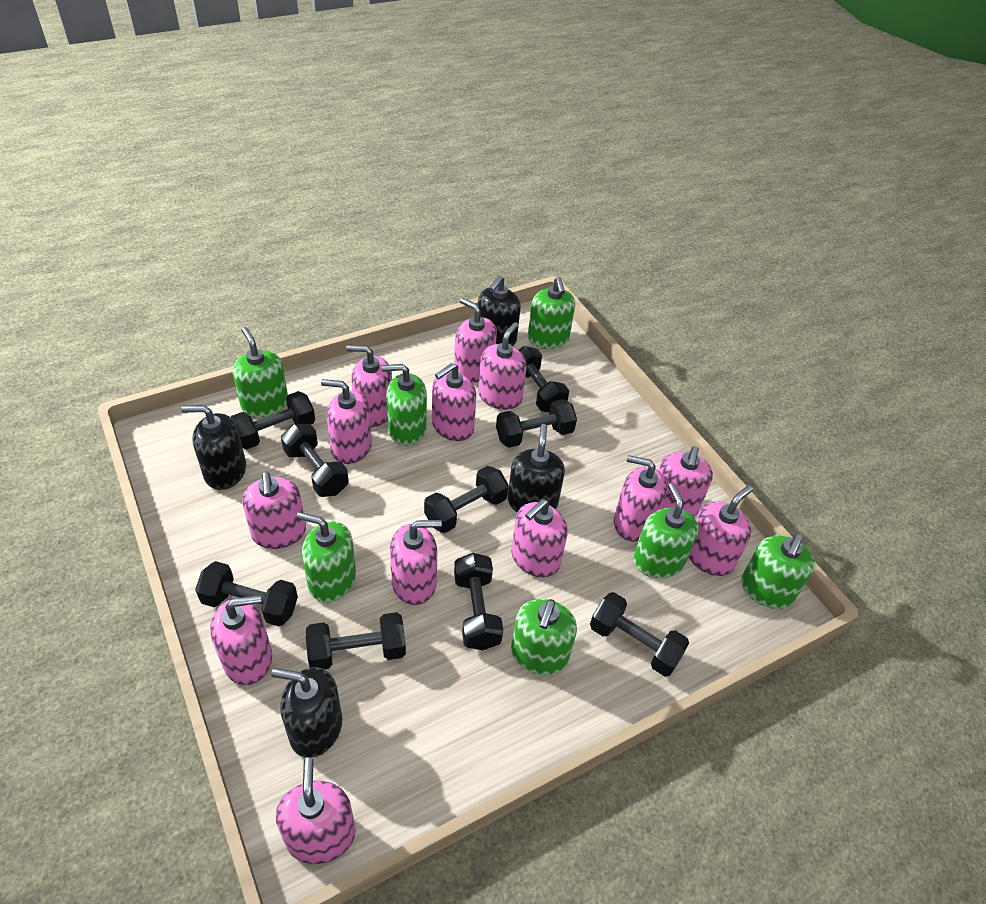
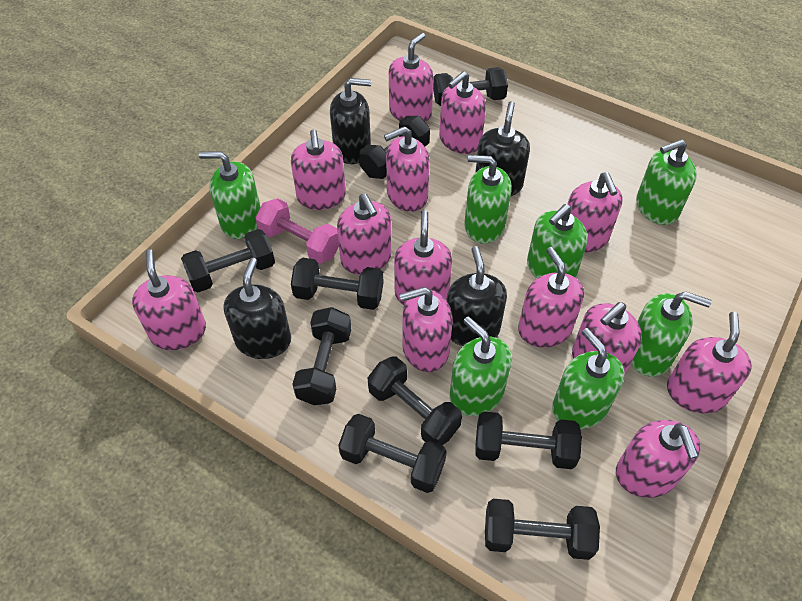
pink dumbbell: 0 -> 1

